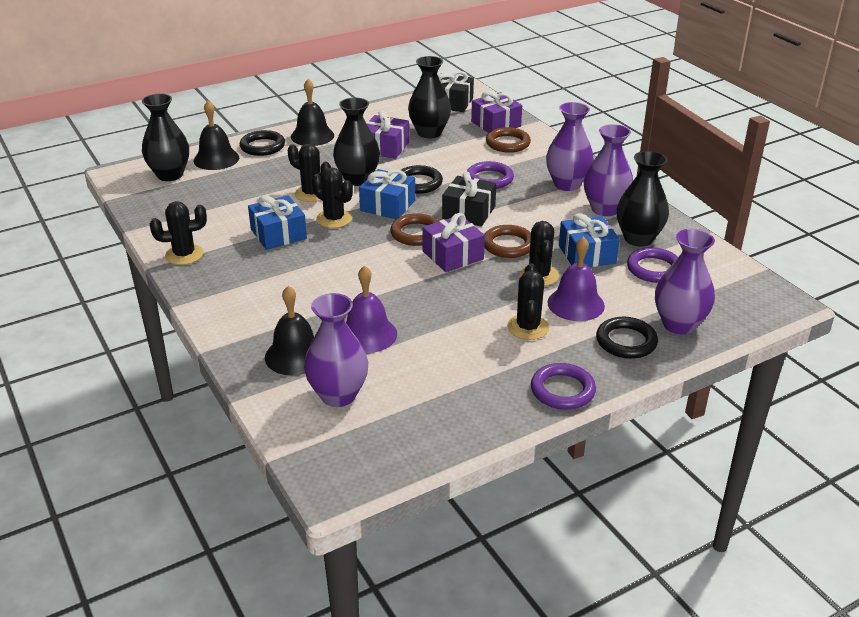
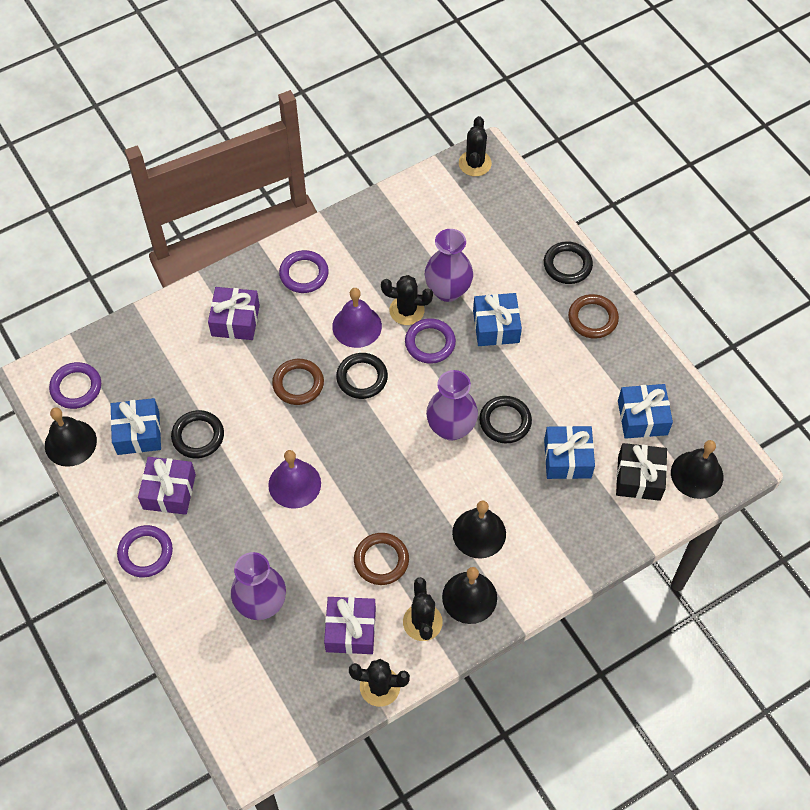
black bell: 3 -> 4
black cactus: 5 -> 4
black gift: 2 -> 1
black ring: 3 -> 4
black vase: 4 -> 0
blue gift: 3 -> 4
purple ring: 3 -> 4
purple vase: 4 -> 3

